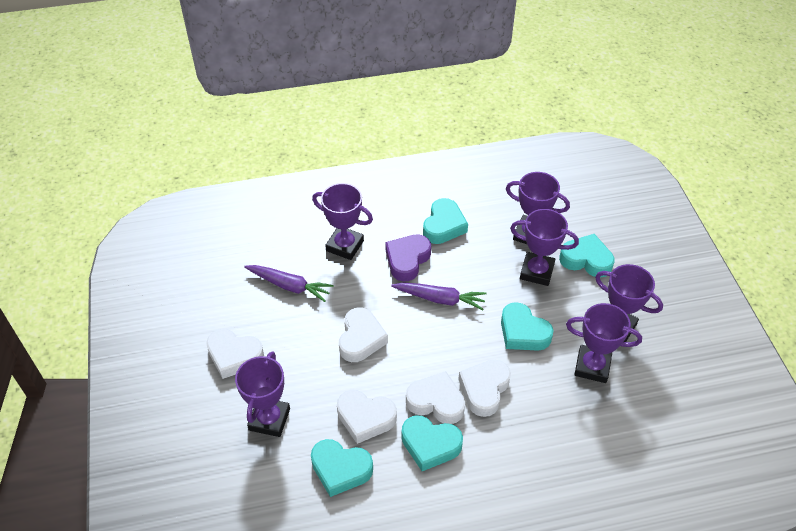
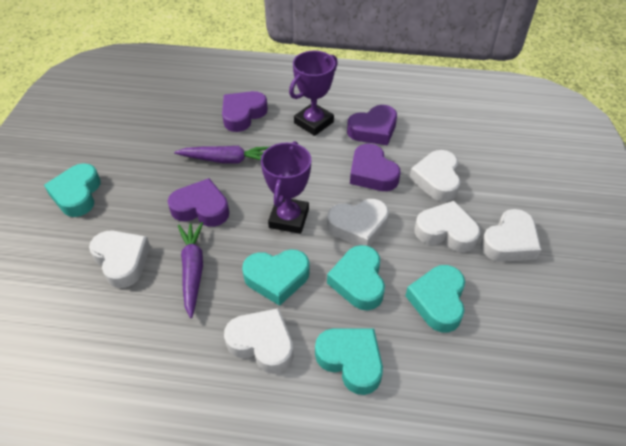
purple heart: 1 -> 4
purple trophy: 6 -> 2
white heart: 5 -> 6

